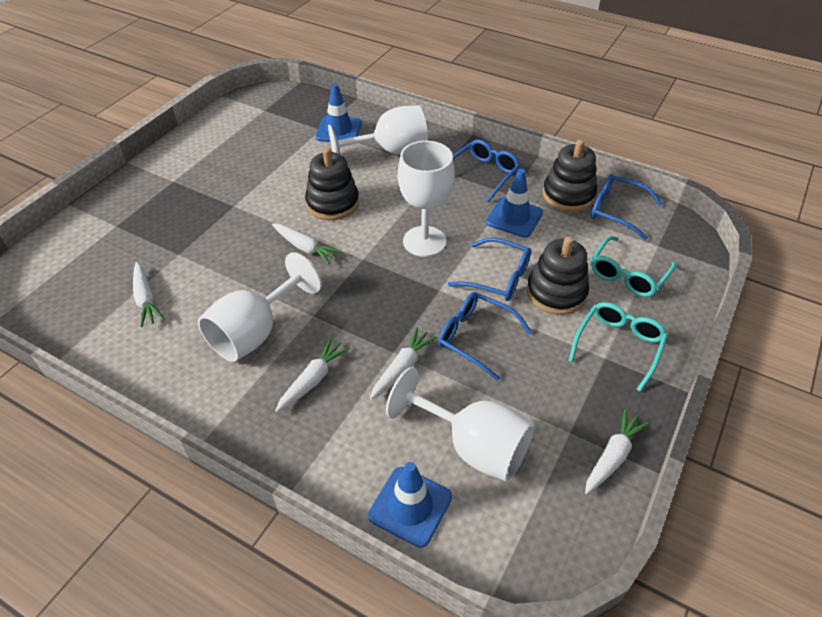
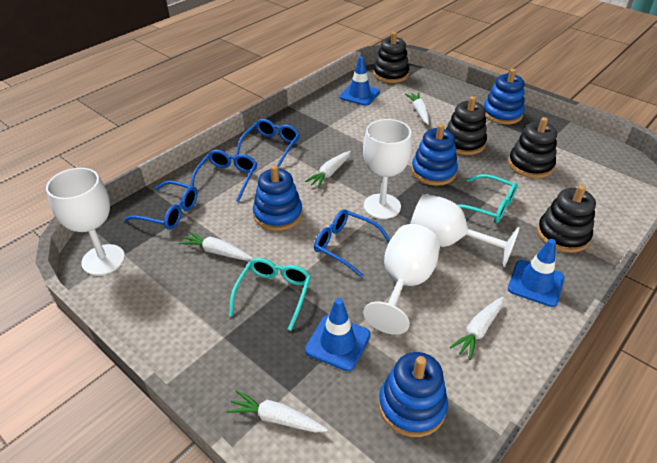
black stacking toy: 3 -> 4
blue stacking toy: 0 -> 4

